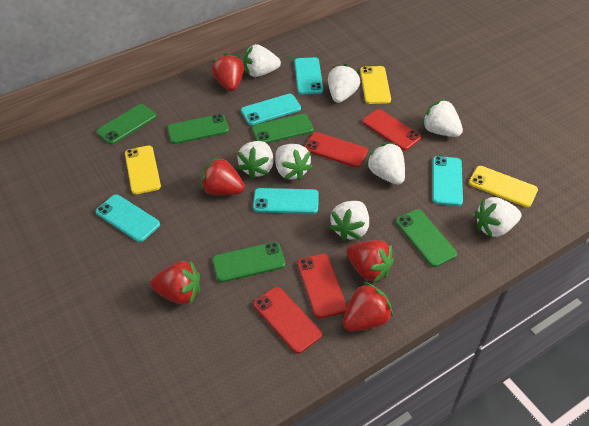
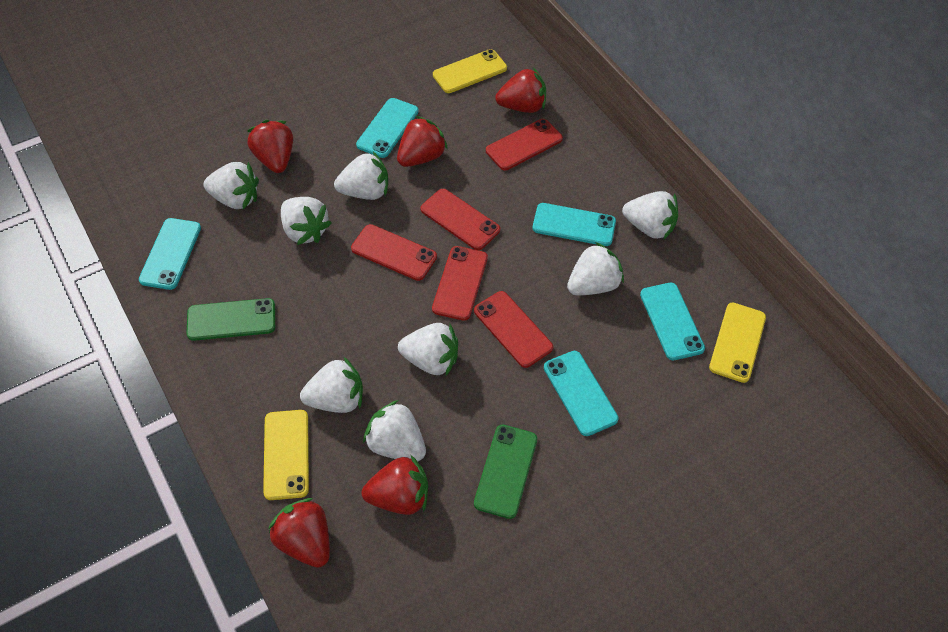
green phone: 5 -> 2
red phone: 4 -> 5

